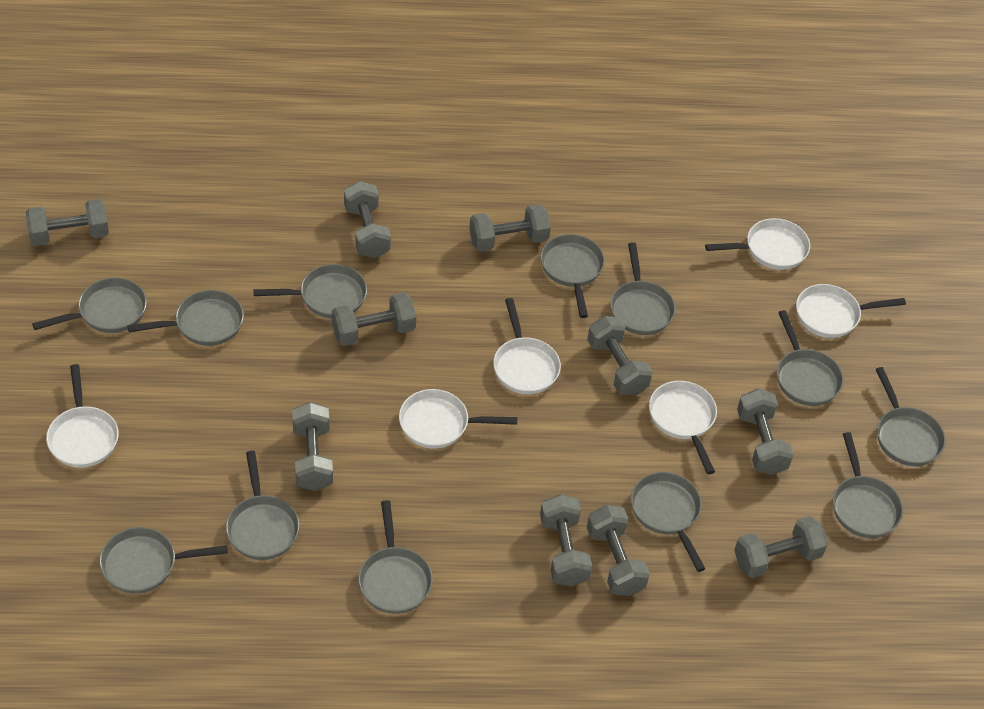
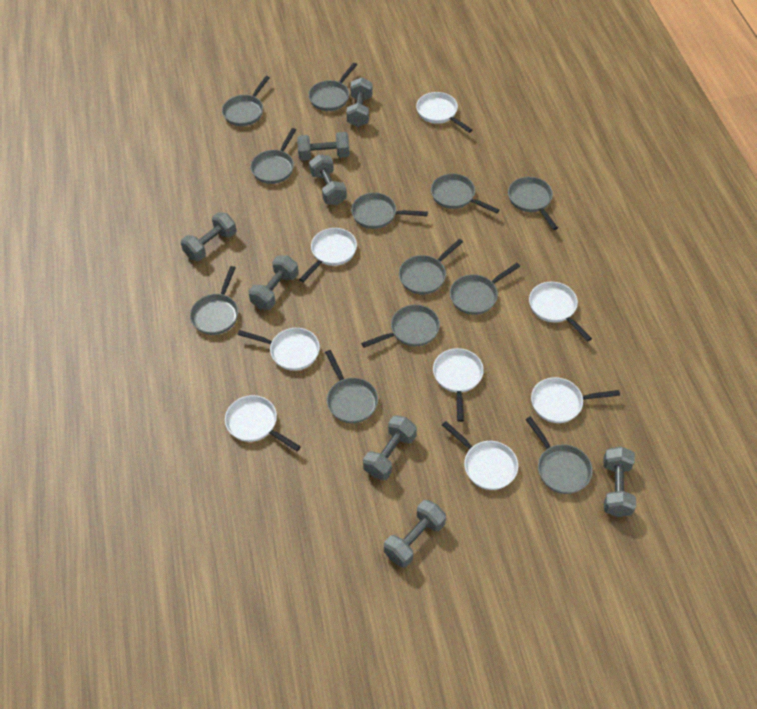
grey dumbbell: 10 -> 8
white pan: 6 -> 8

